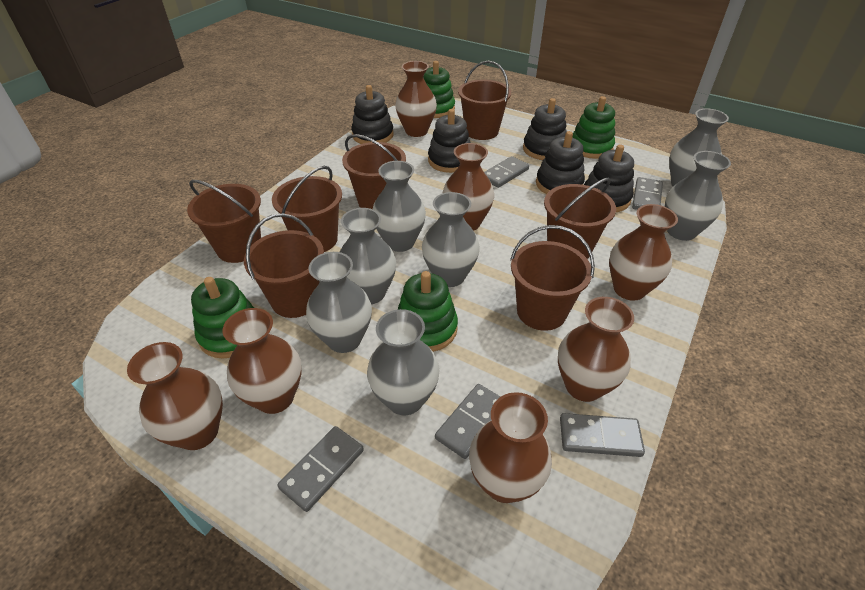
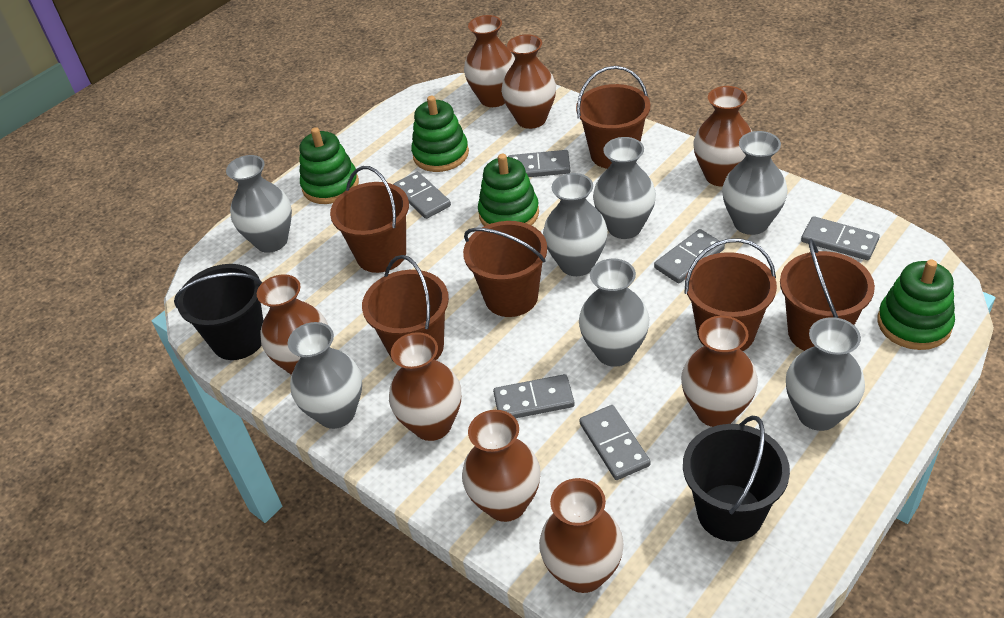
black bucket: 0 -> 2
black stacking toy: 5 -> 0
brown bucket: 7 -> 6
brown vase: 7 -> 8
grey domino: 5 -> 6

